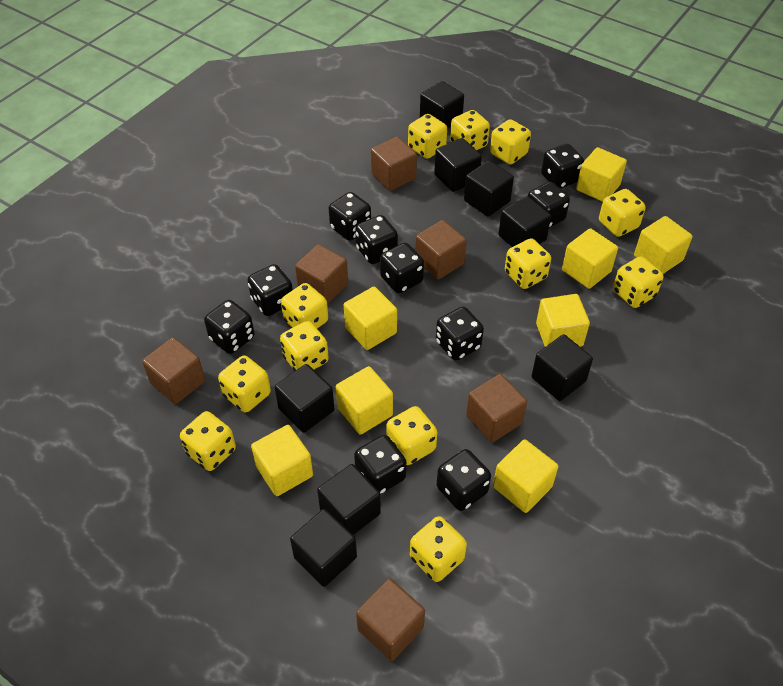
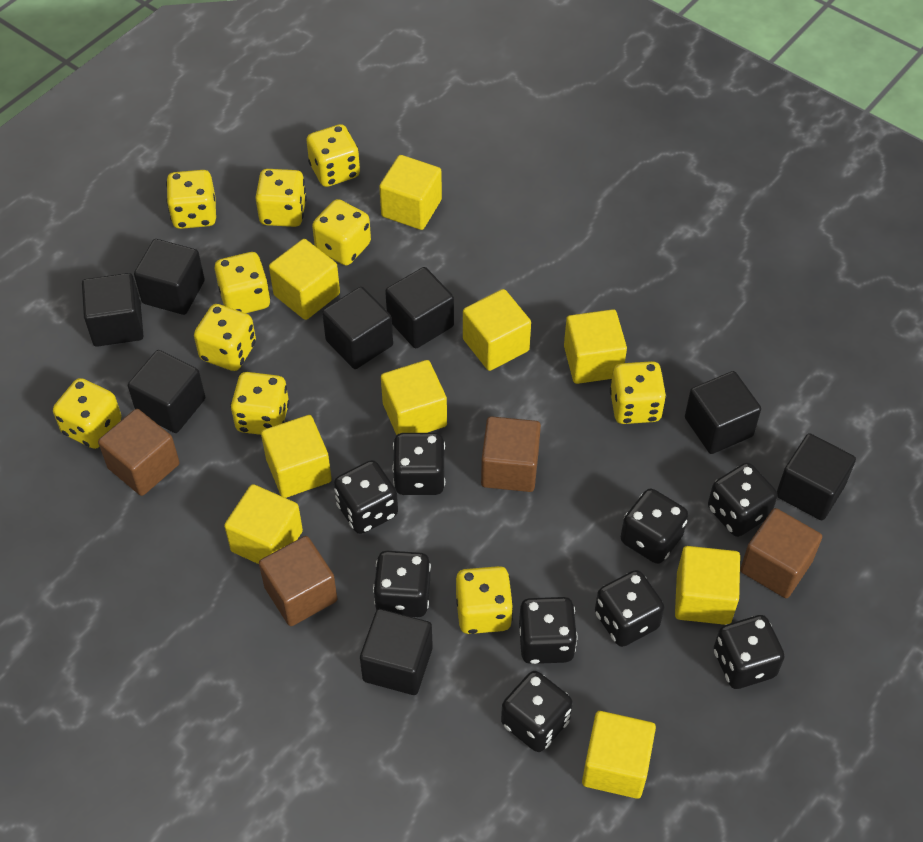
black dice: 10 -> 9
brown cube: 6 -> 4
yellow cube: 8 -> 9
yellow dice: 12 -> 10

